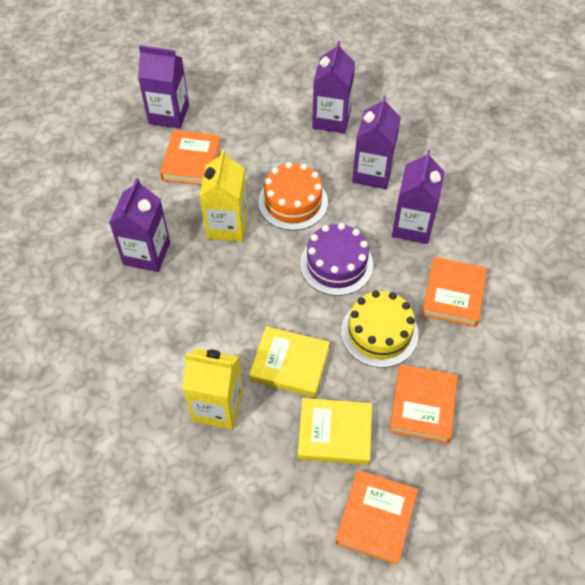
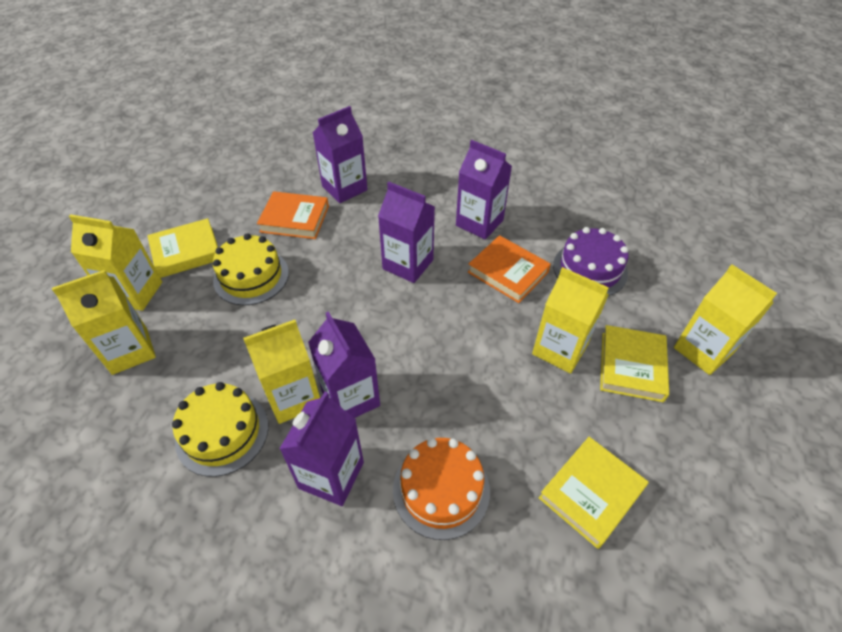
orange book: 4 -> 2
yellow book: 2 -> 3
yellow cake: 1 -> 2
yellow carton: 2 -> 5

